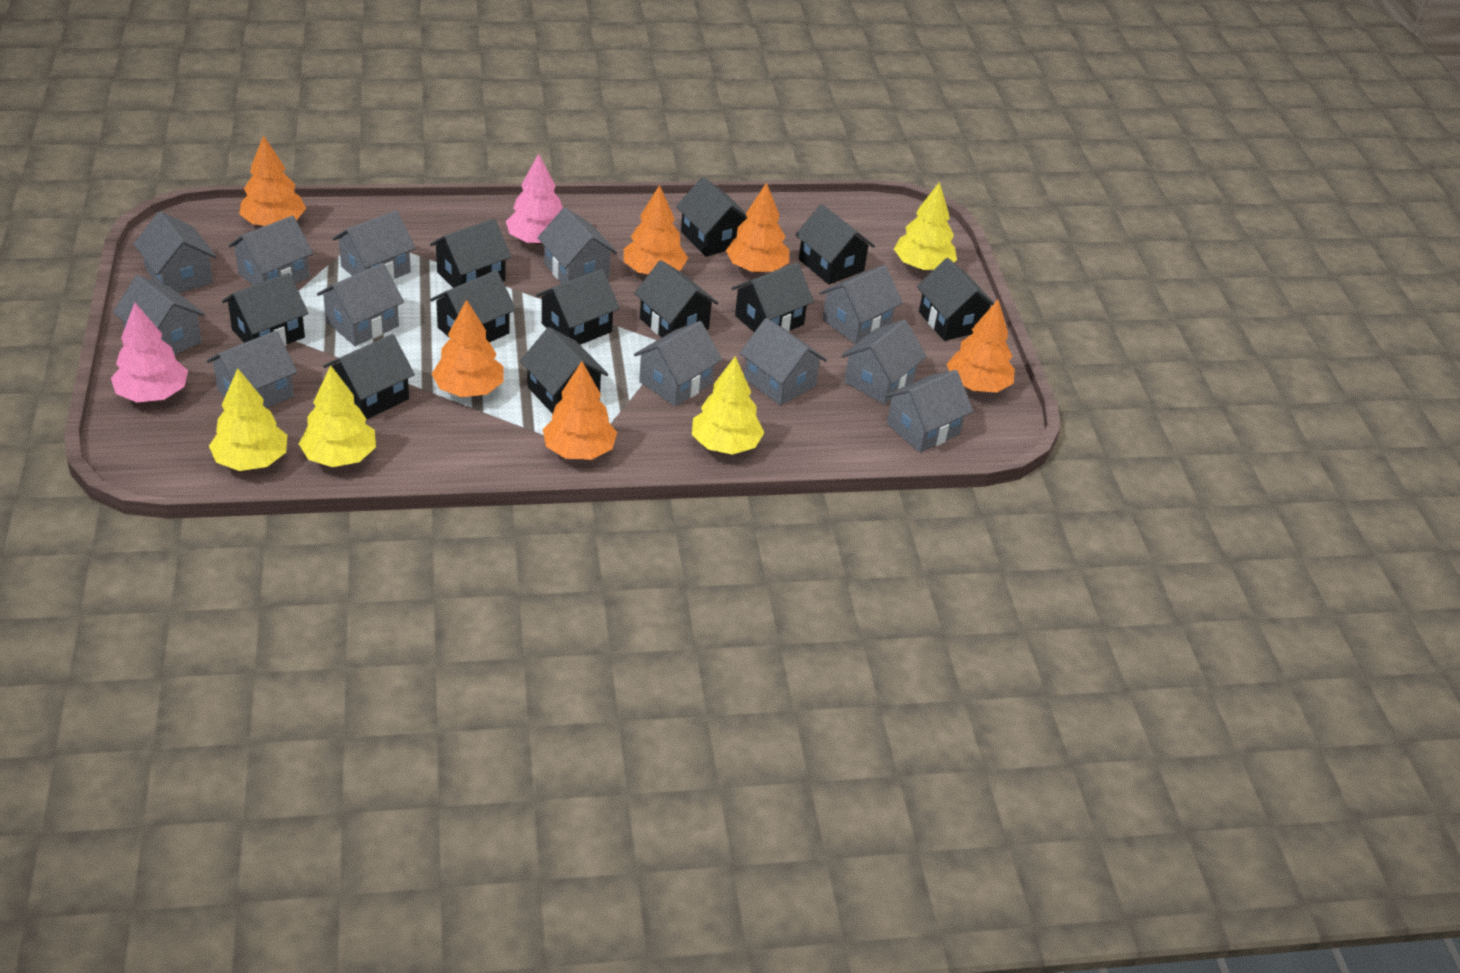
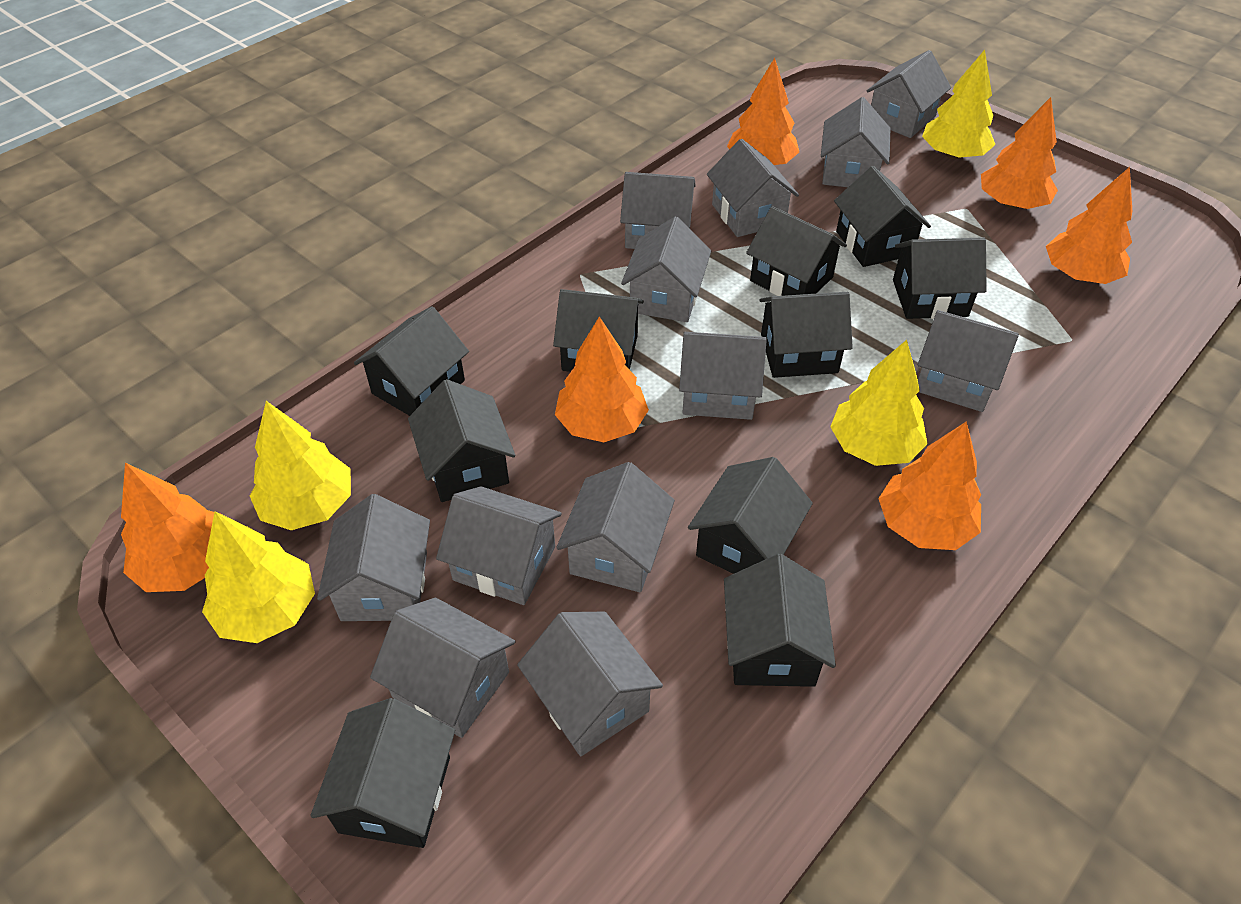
black house: 11 -> 10
pink tree: 2 -> 0

